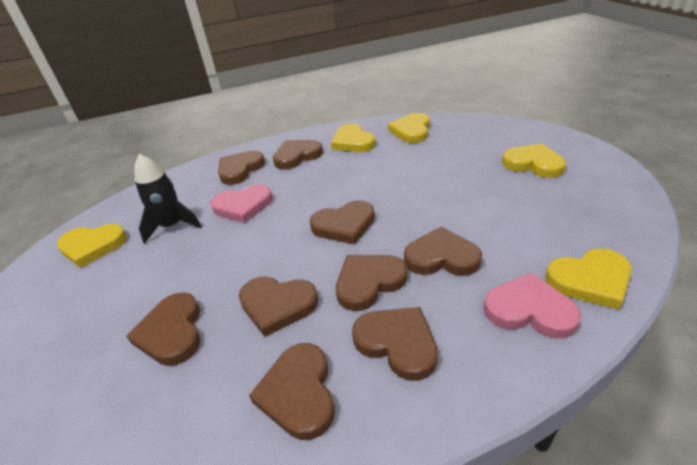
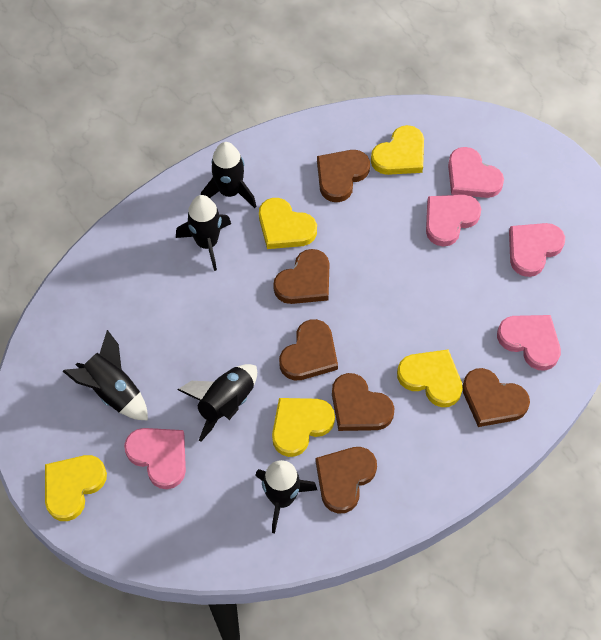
black rocket: 1 -> 5
brown heart: 9 -> 6
pink heart: 2 -> 5

